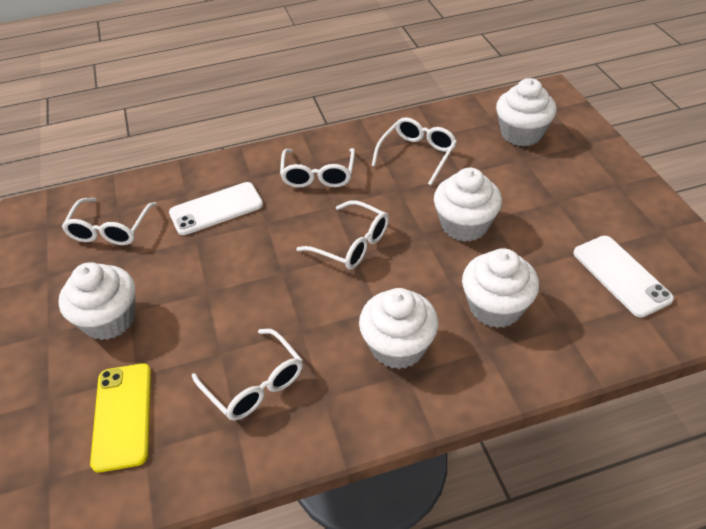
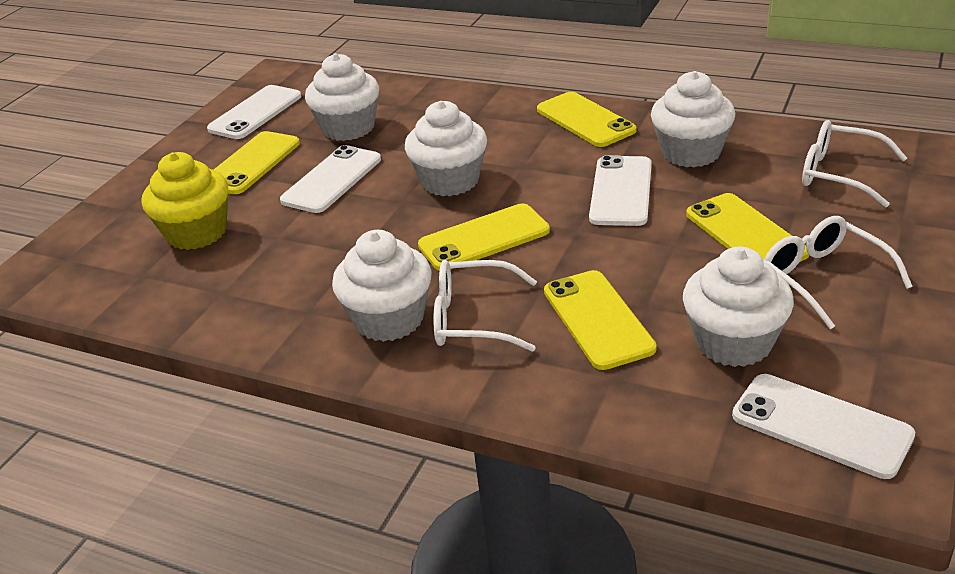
white glasses: 5 -> 3
white phone: 2 -> 4
yellow cupcake: 0 -> 1
yellow phone: 1 -> 5

